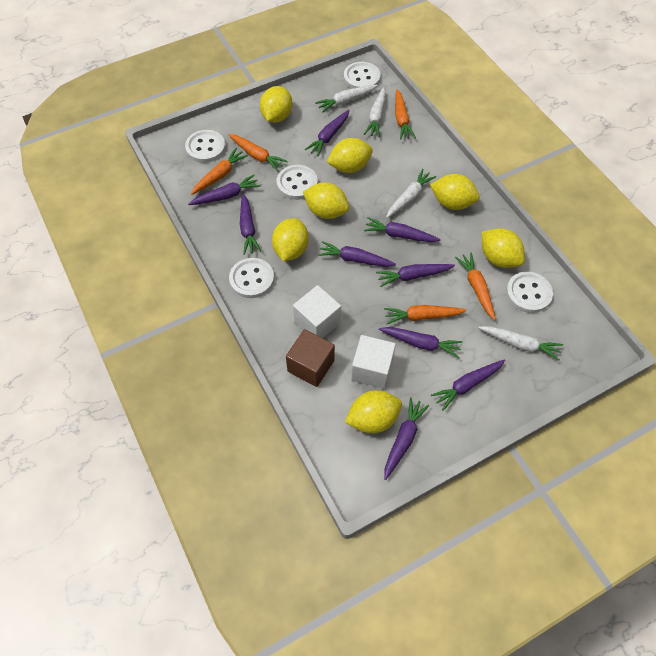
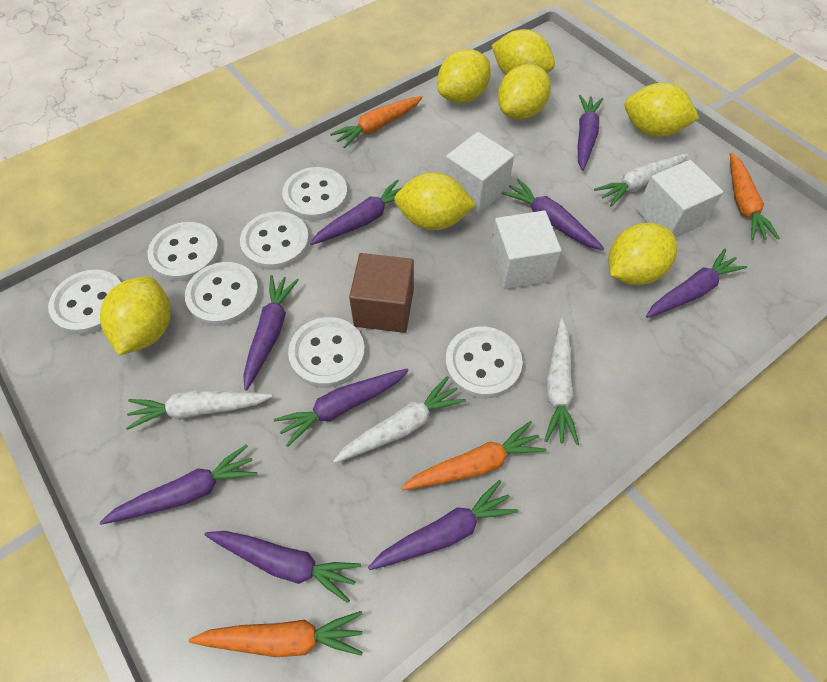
orange carrot: 5 -> 4
white button: 5 -> 7
white cube: 2 -> 3

